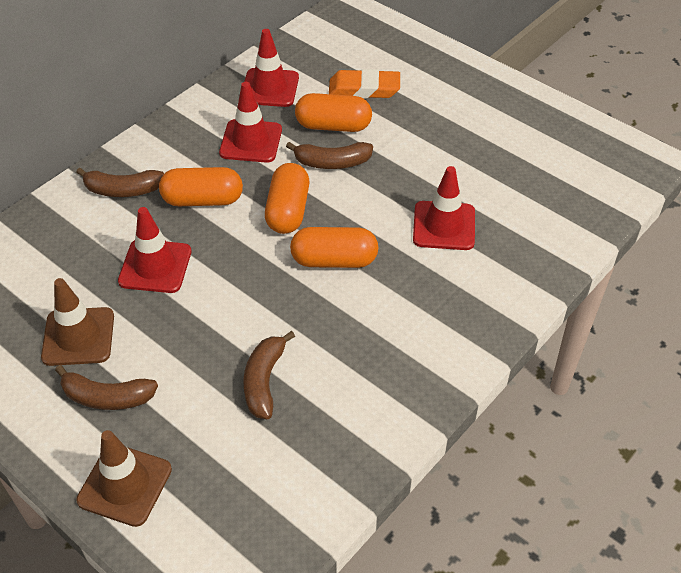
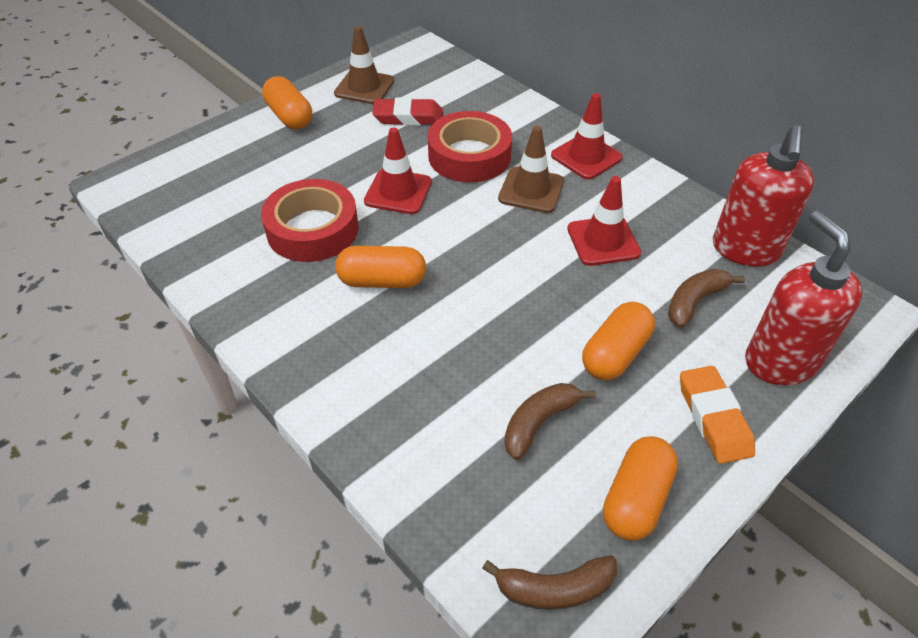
brown banana: 4 -> 3
red eraser: 0 -> 1
red soap dispenser: 0 -> 2
red tape: 0 -> 2
red traffic cone: 4 -> 3

